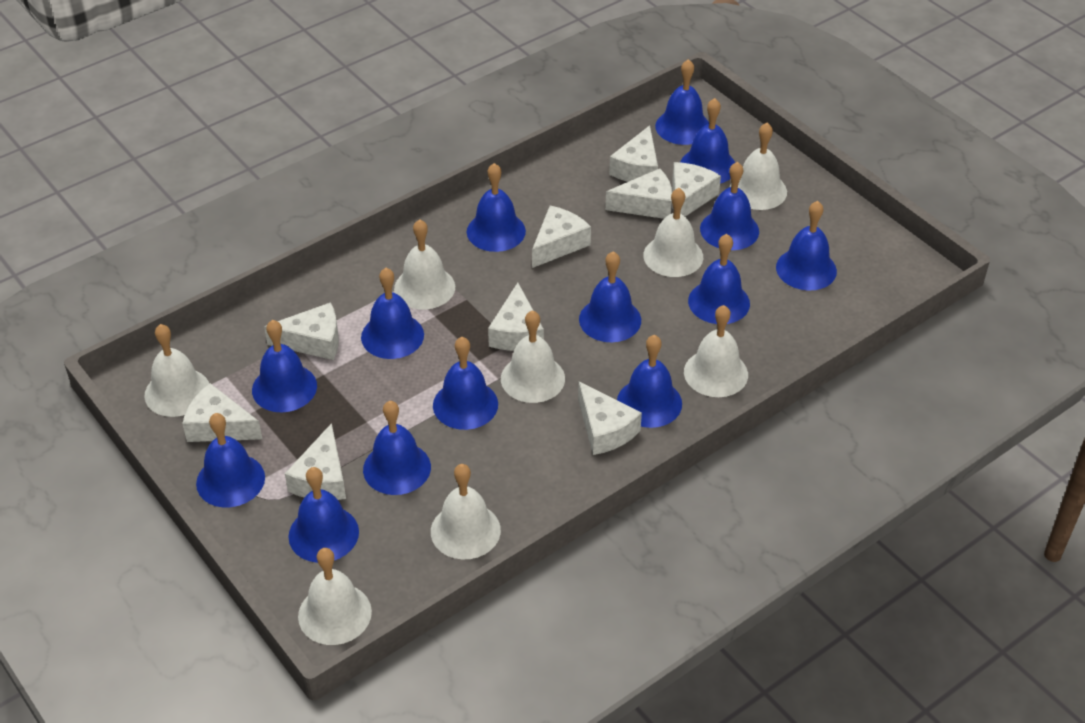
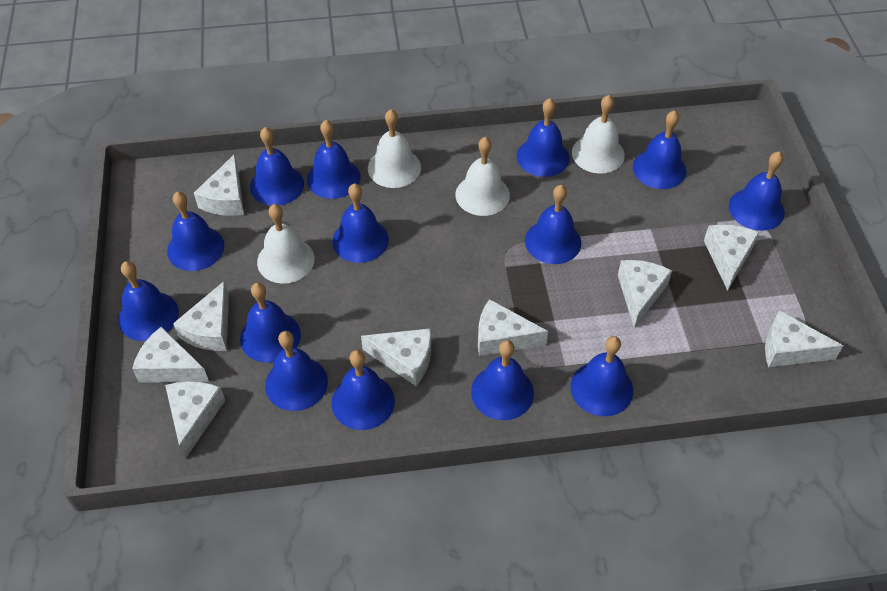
white bell: 8 -> 4

